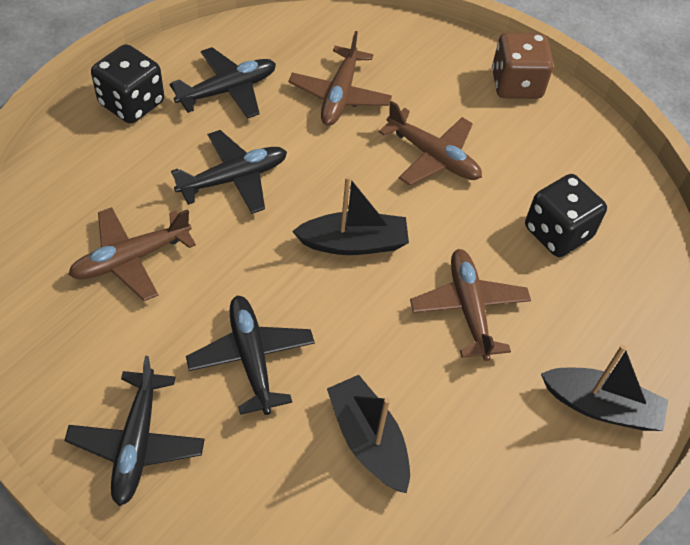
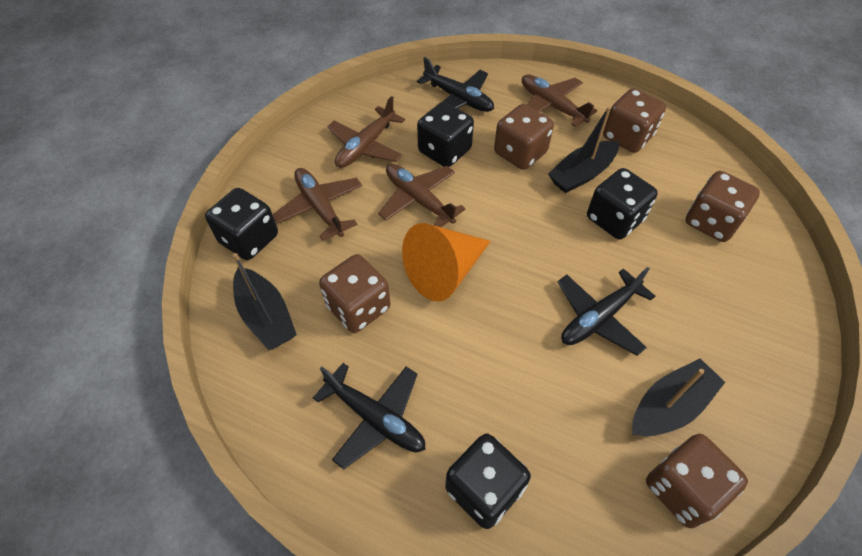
black dice: 2 -> 4
black plane: 4 -> 3
brown dice: 1 -> 5
orange cone: 0 -> 1

